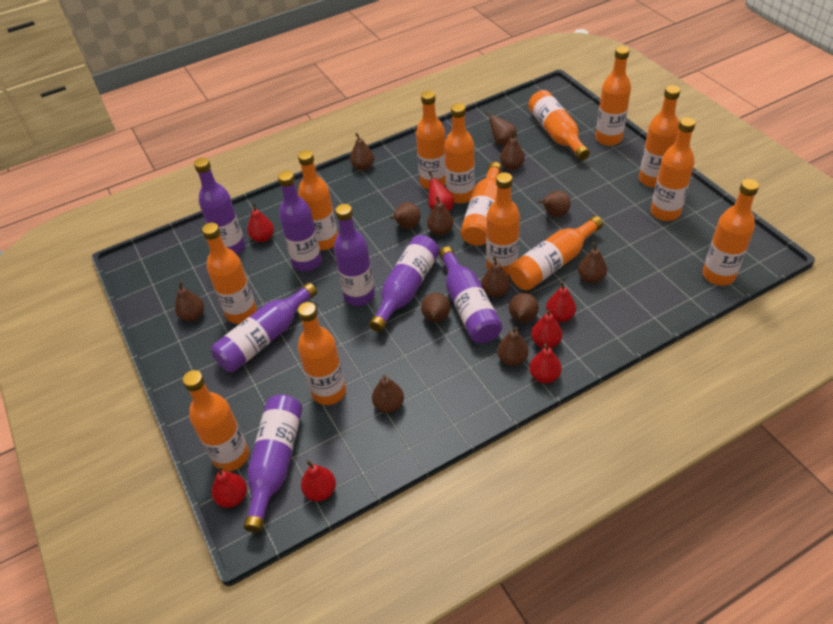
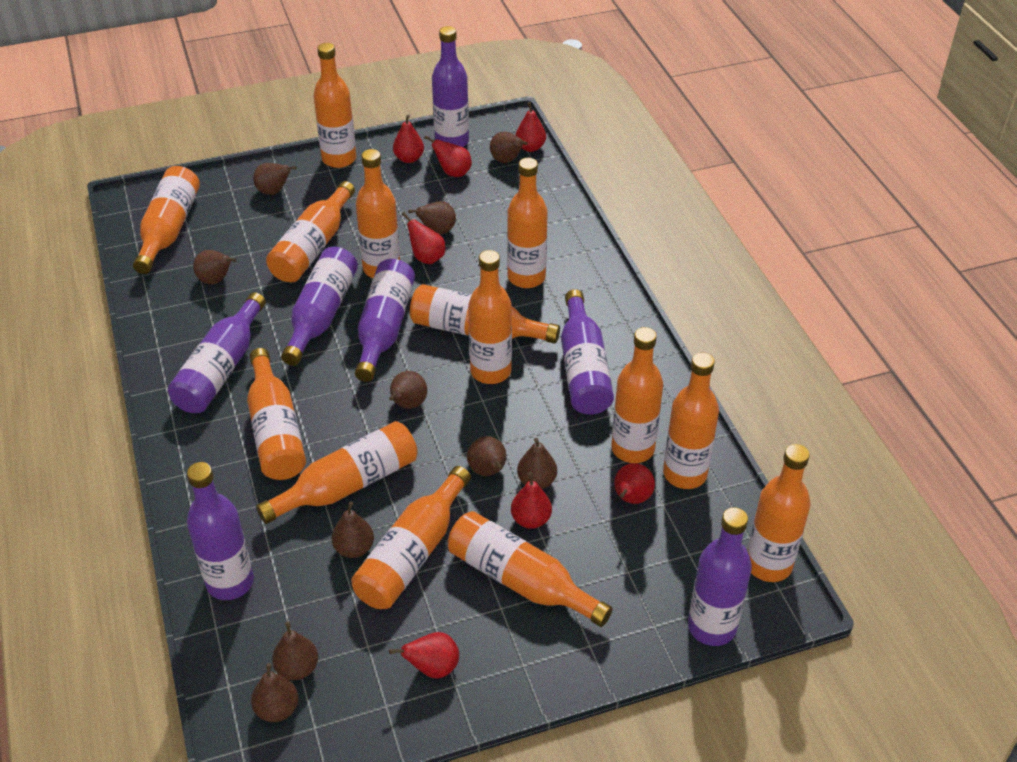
brown pear: 13 -> 10

